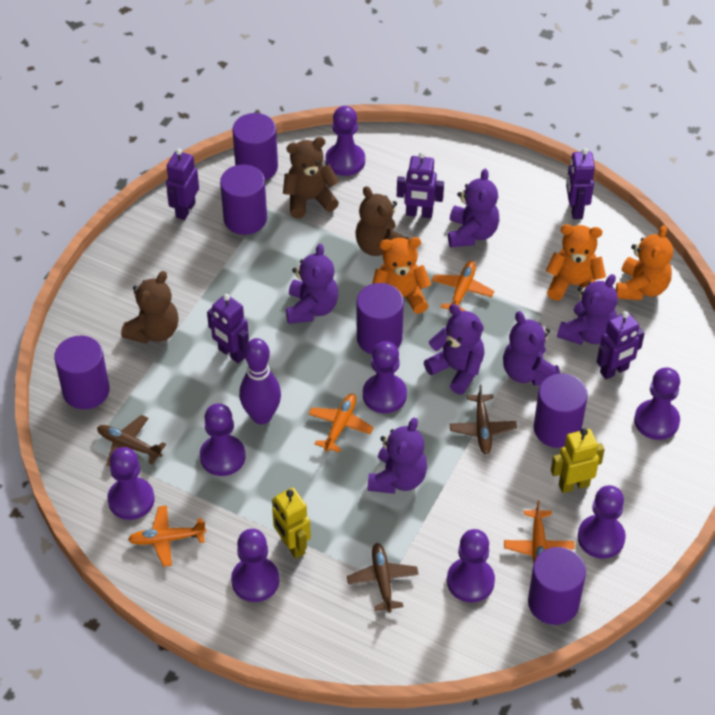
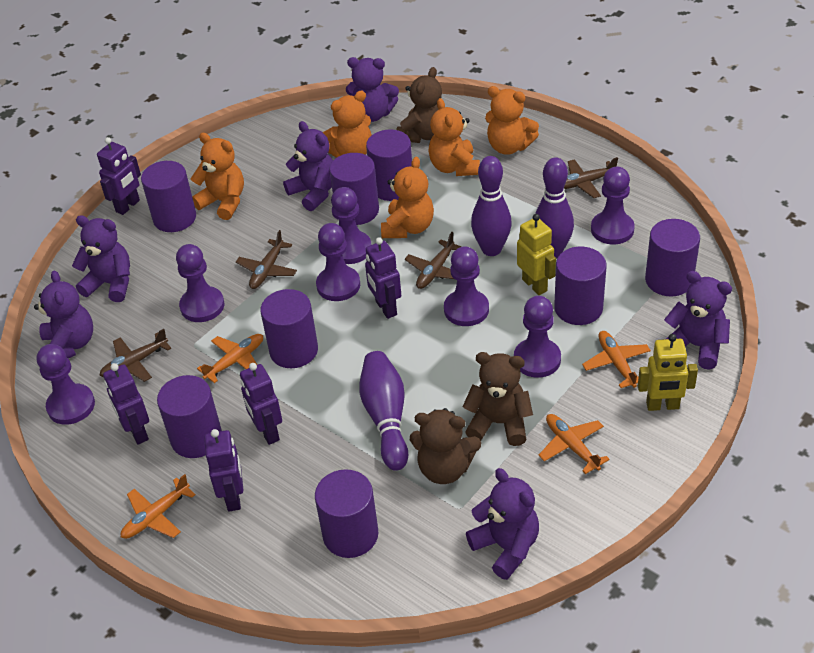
brown plane: 3 -> 4
orange teddy bear: 3 -> 5
purple bowling pin: 1 -> 3
purple cylinder: 6 -> 8
purple pawn: 8 -> 7

